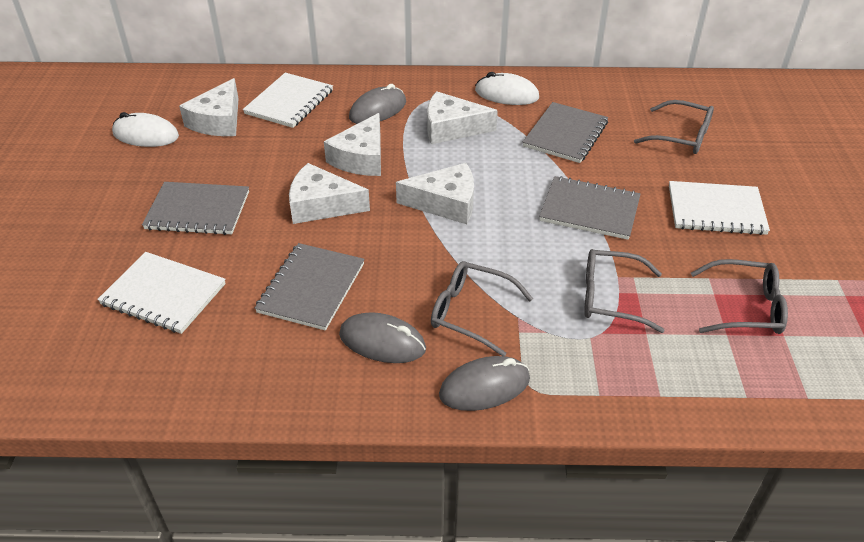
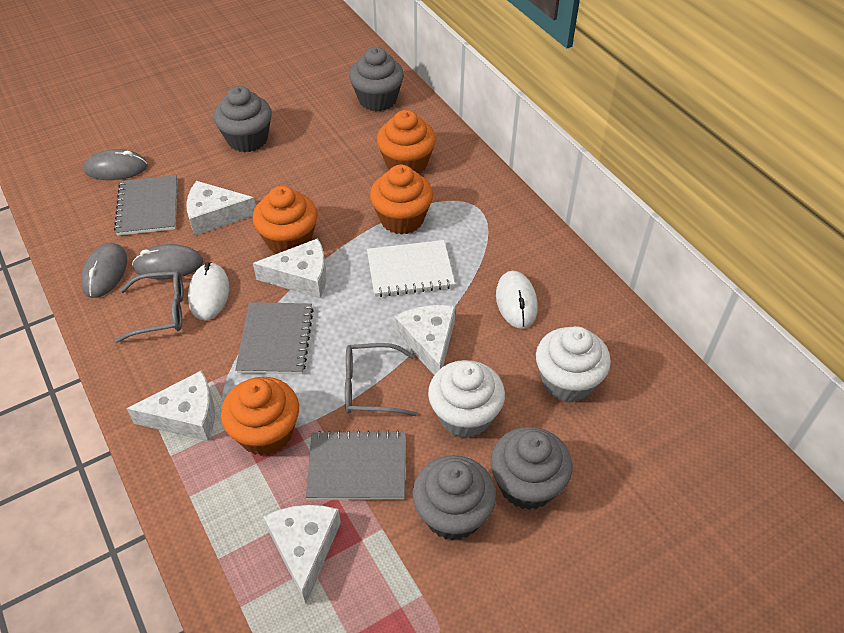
grey cupcake: 0 -> 4
grey glasses: 4 -> 2
grey notebook: 4 -> 3
orange cupcake: 0 -> 4
white cupcake: 0 -> 2
white notebook: 3 -> 1

